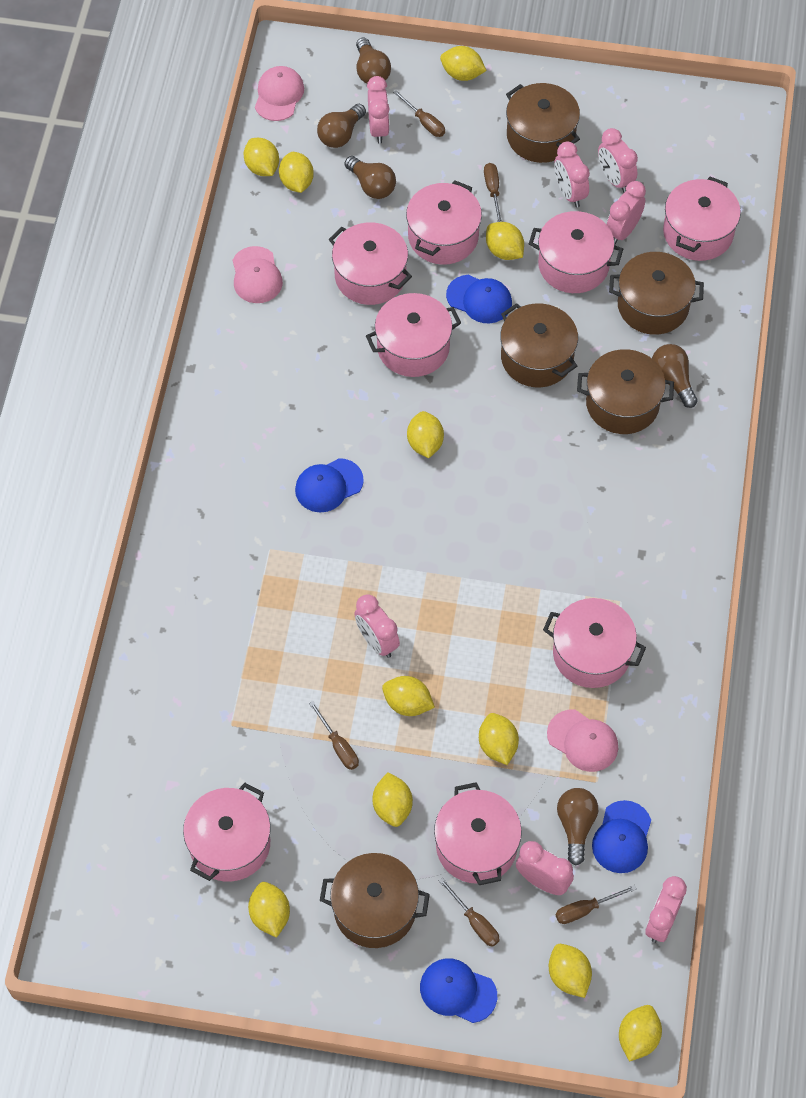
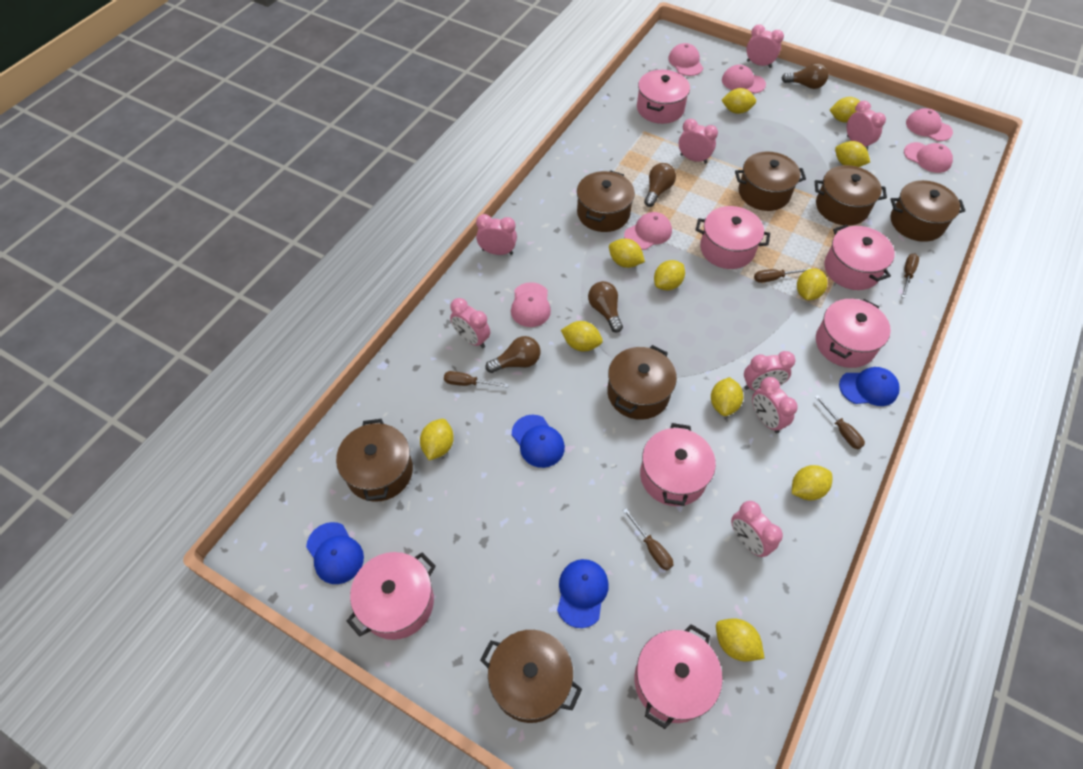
brown light bulb: 5 -> 4
brown pot: 5 -> 7
pink cap: 3 -> 6
pink clock: 7 -> 8
pink pot: 8 -> 7

